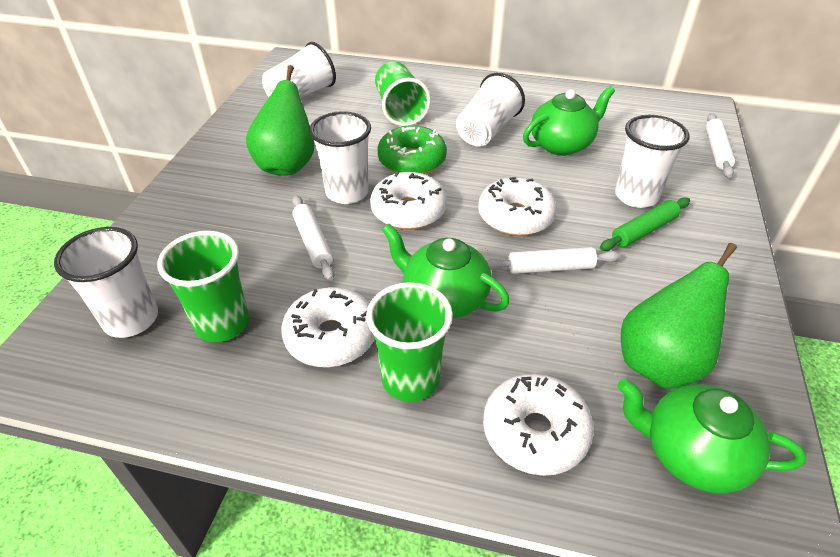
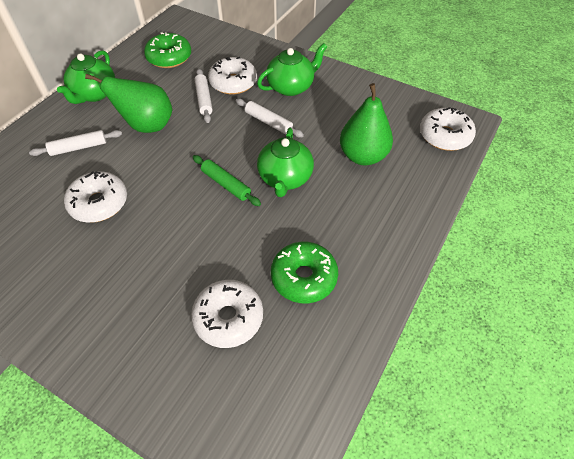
green cup: 3 -> 0
green donut: 1 -> 2
white cup: 5 -> 0

